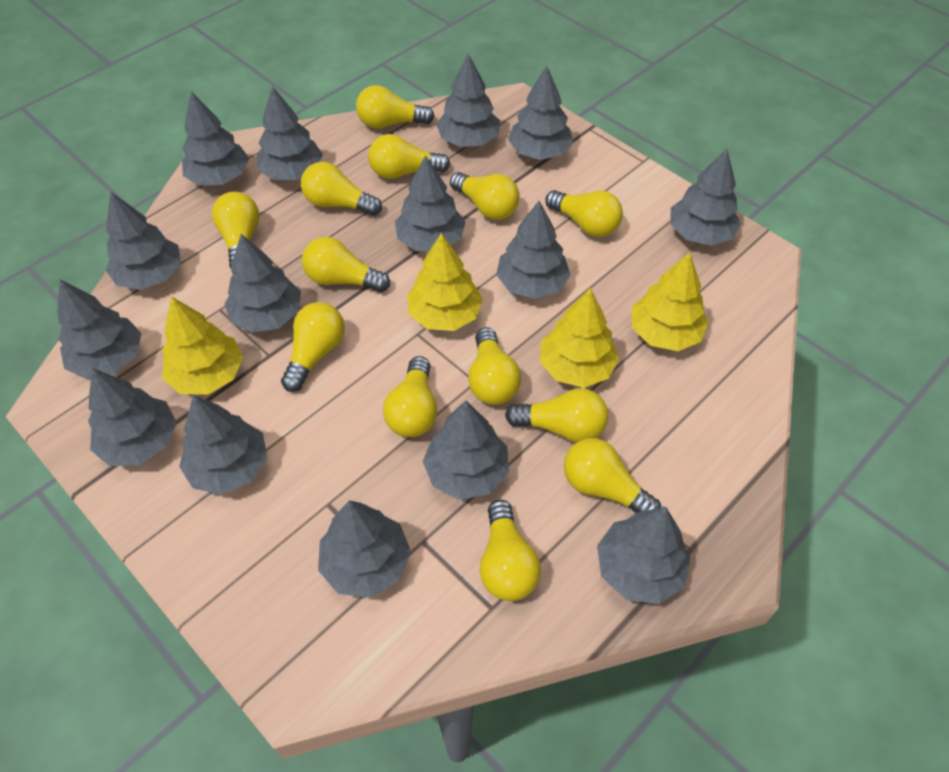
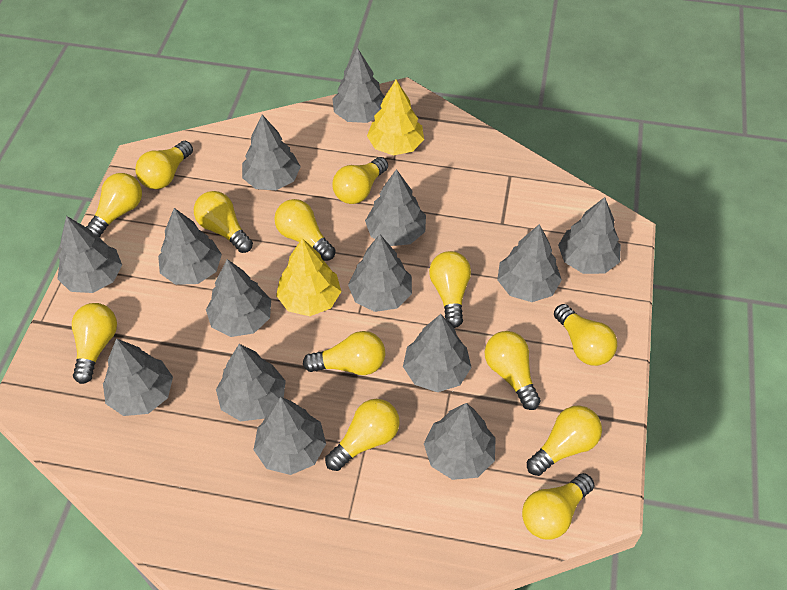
grey tree: 15 -> 14
yellow tree: 4 -> 2

